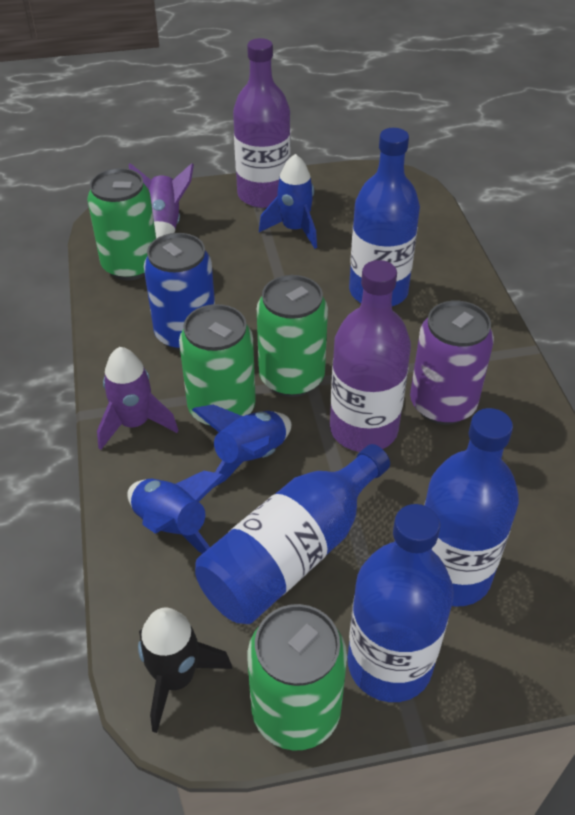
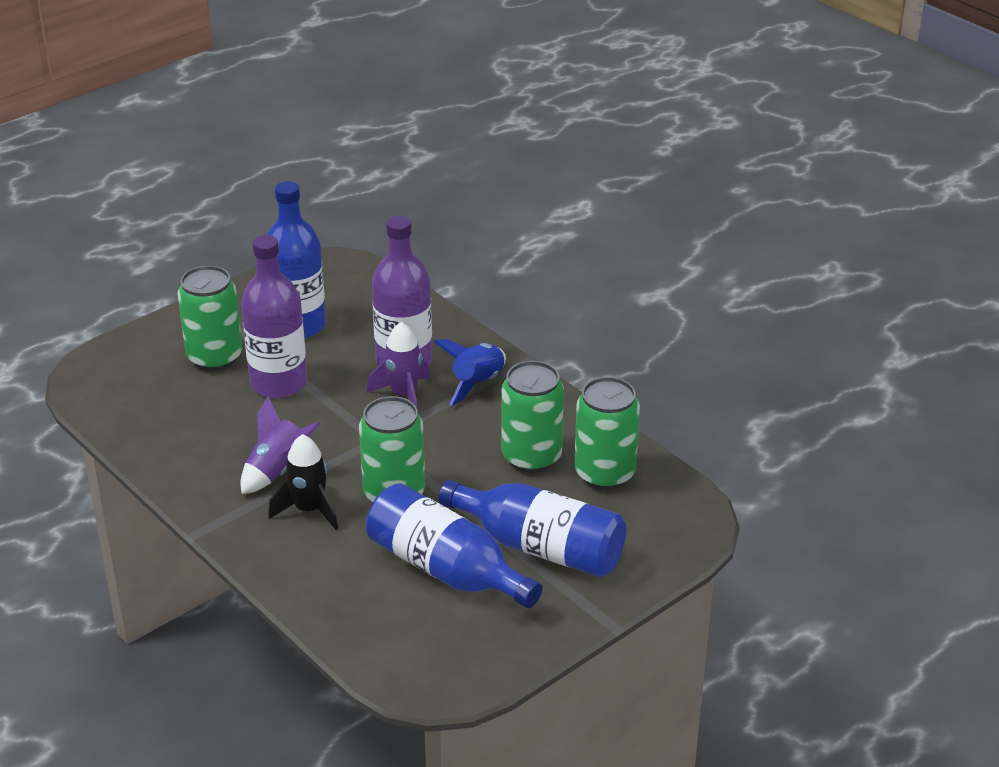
blue bottle: 4 -> 3
blue can: 1 -> 0
blue rocket: 3 -> 1
purple can: 1 -> 0

